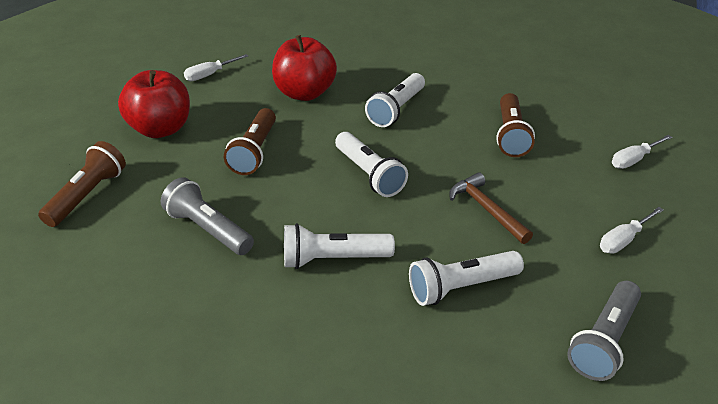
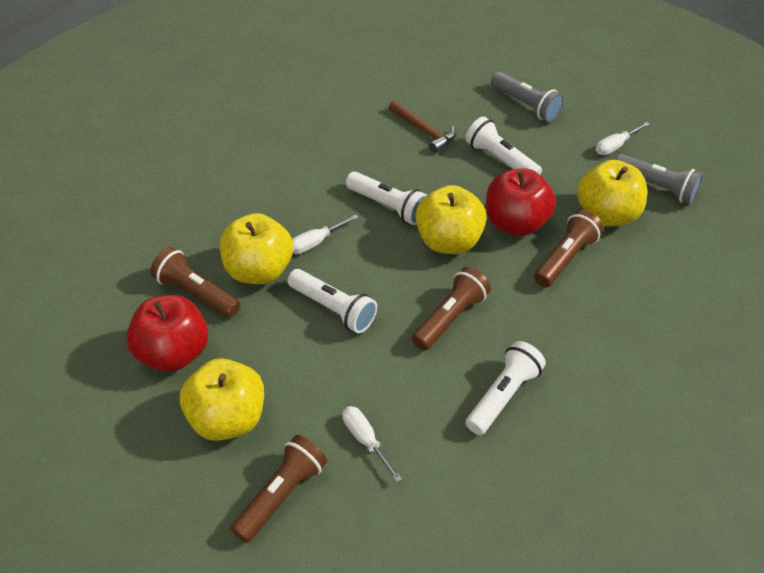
brown flashlight: 3 -> 4
yellow apple: 0 -> 4

